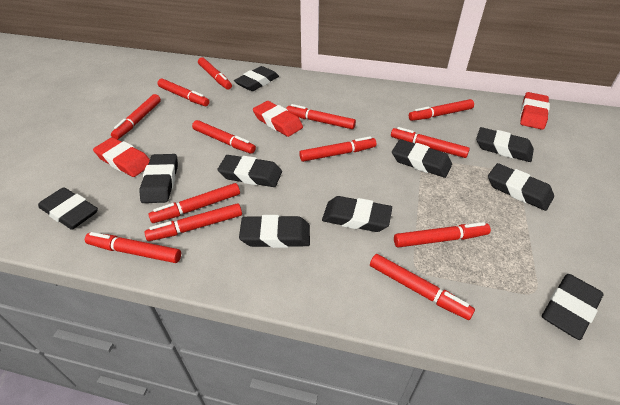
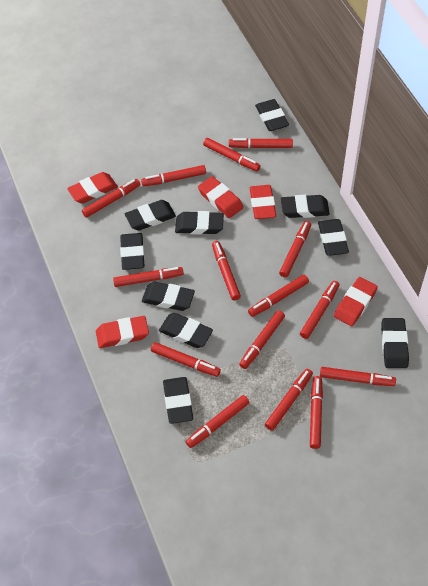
red eraser: 3 -> 5
red marker: 13 -> 15

